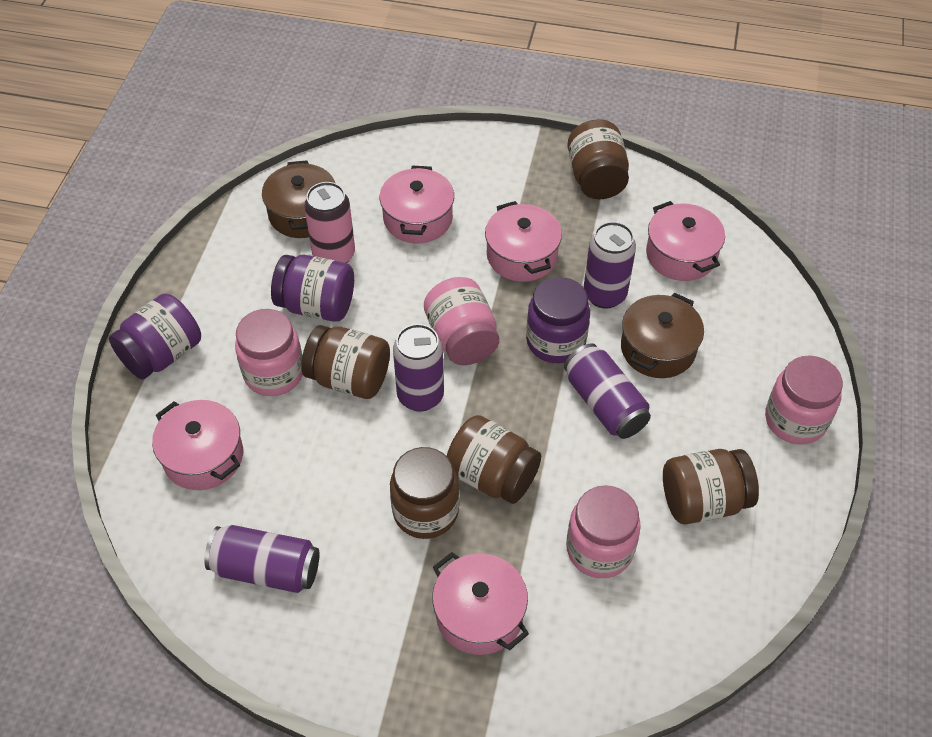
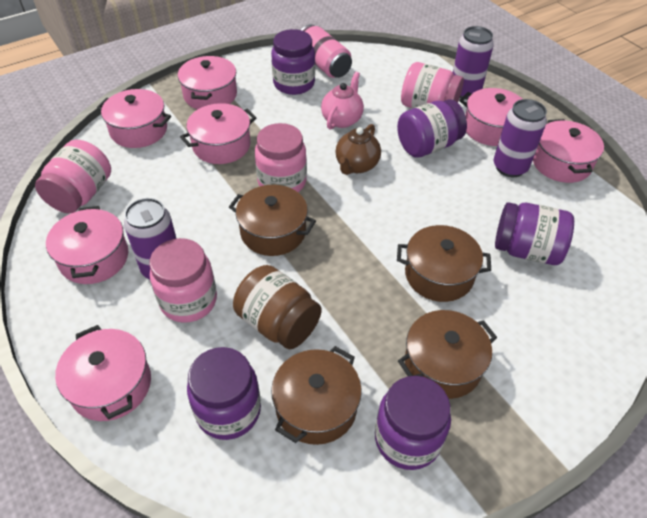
brown jar: 5 -> 1
brown pot: 2 -> 4
brown teapot: 0 -> 1
pink pot: 5 -> 7
pink teapot: 0 -> 1
purple can: 4 -> 3
purple jar: 3 -> 5

